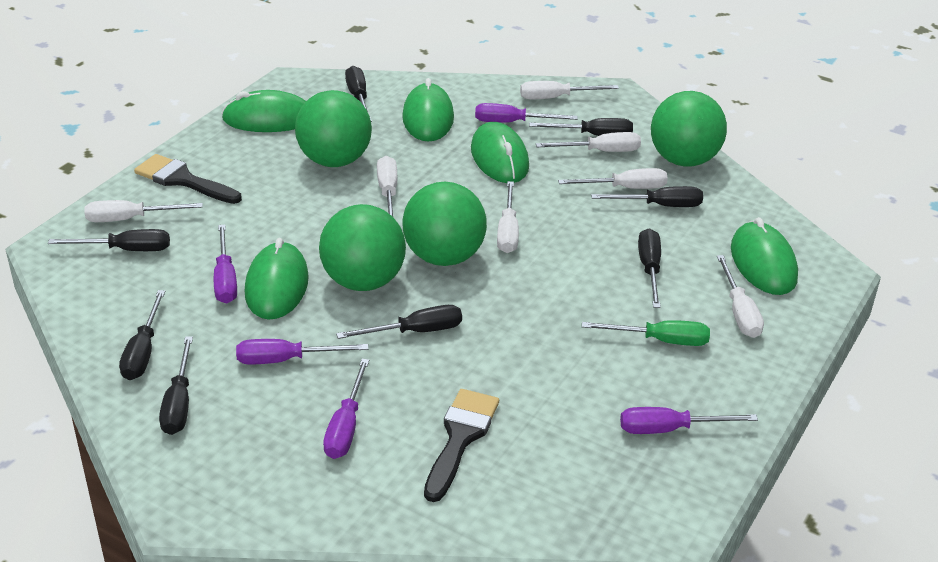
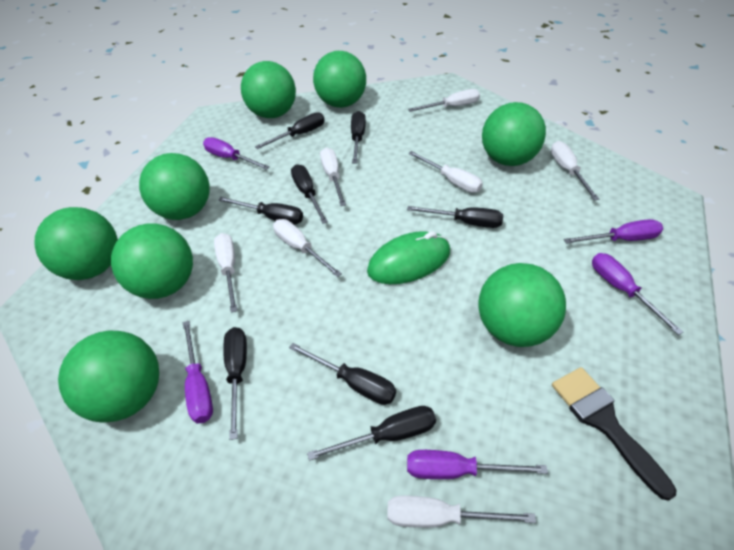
black brush: 2 -> 1
green ball: 4 -> 8
green mouse: 5 -> 1
green screwdriver: 1 -> 0

